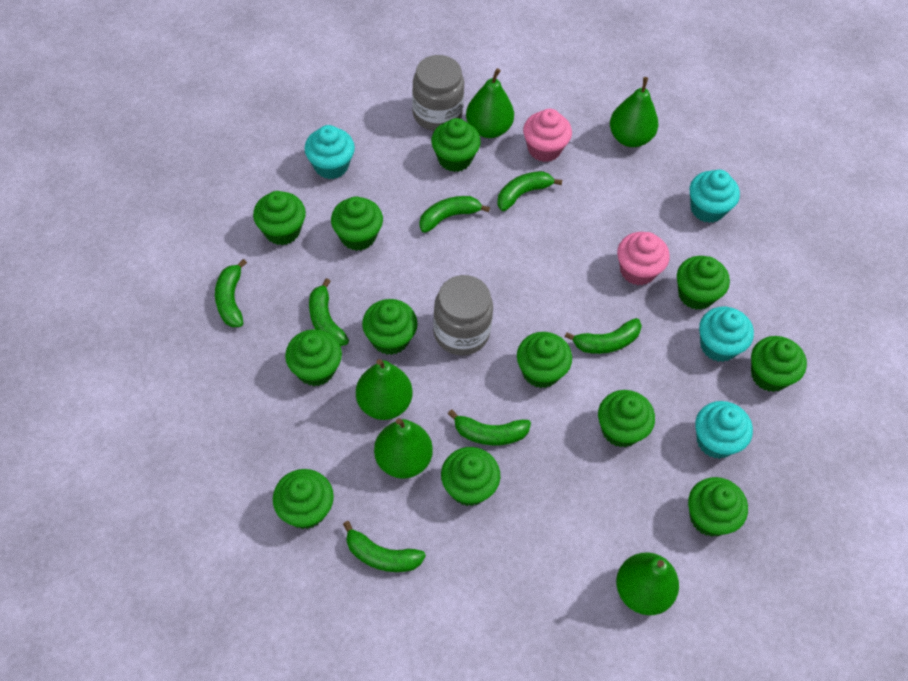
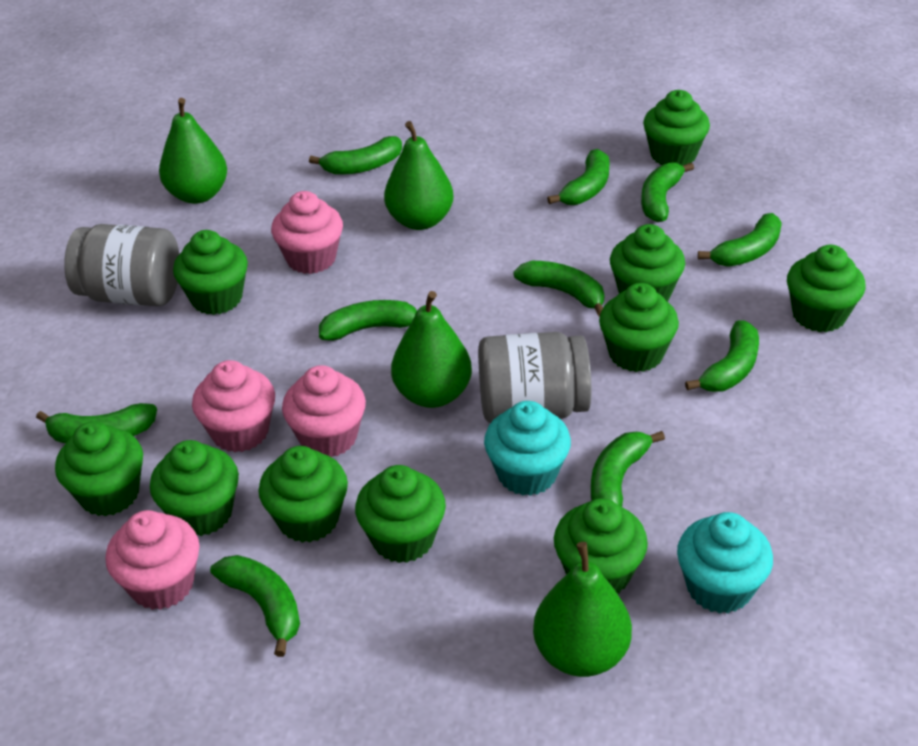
green banana: 7 -> 10
green cupcake: 12 -> 10
green pear: 5 -> 4
pink cupcake: 2 -> 4
turquoise cupcake: 4 -> 2

